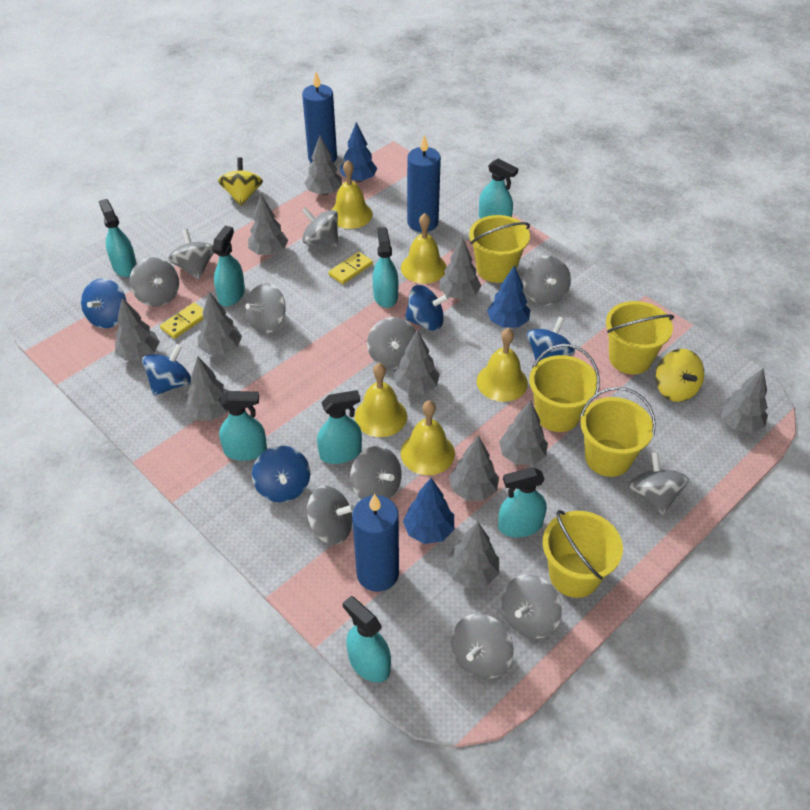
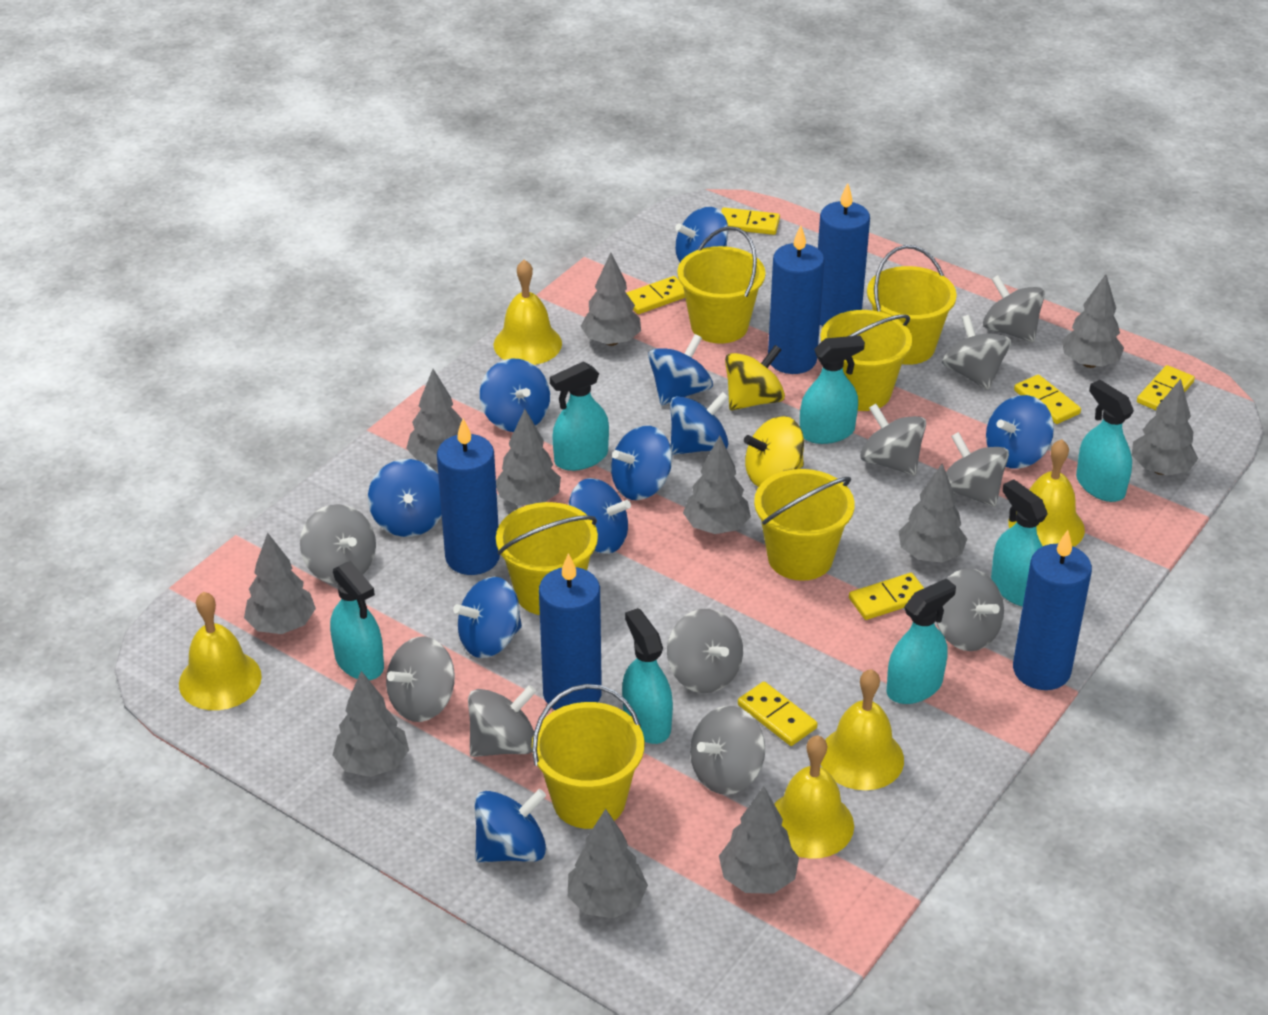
blue candle: 3 -> 5
blue spinning top: 5 -> 10
blue tree: 3 -> 0
grey spinning top: 11 -> 10
turquoise spray bottle: 8 -> 7
yellow bucket: 5 -> 6
yellow domino: 2 -> 6

